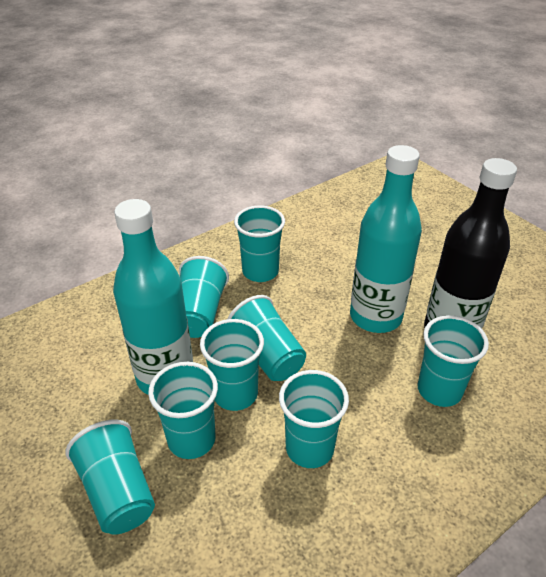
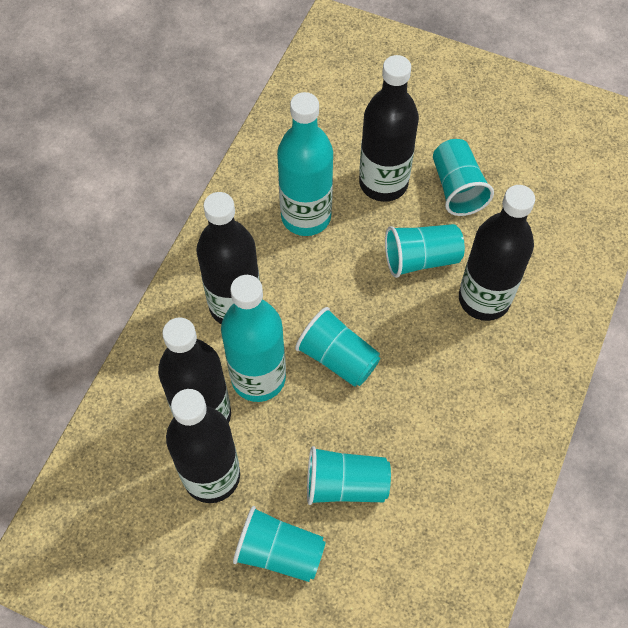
black bottle: 1 -> 5
turquoise cup: 8 -> 5

